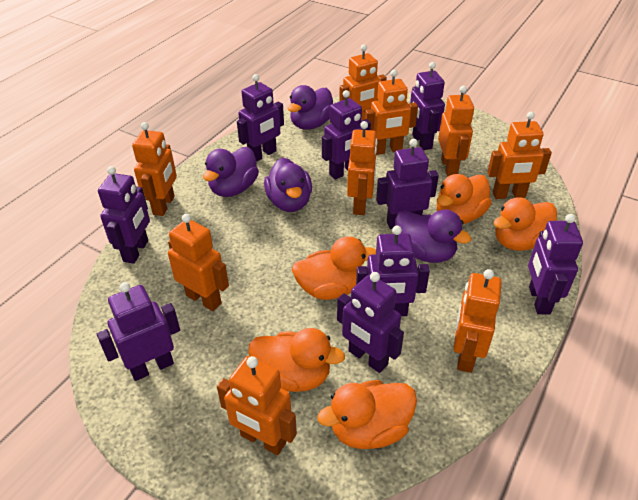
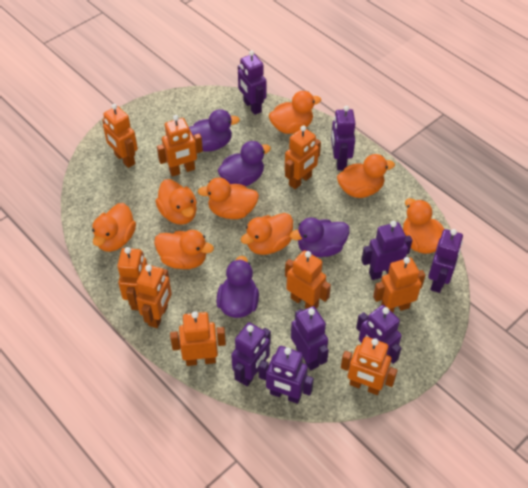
orange duck: 5 -> 8
purple robot: 9 -> 8

